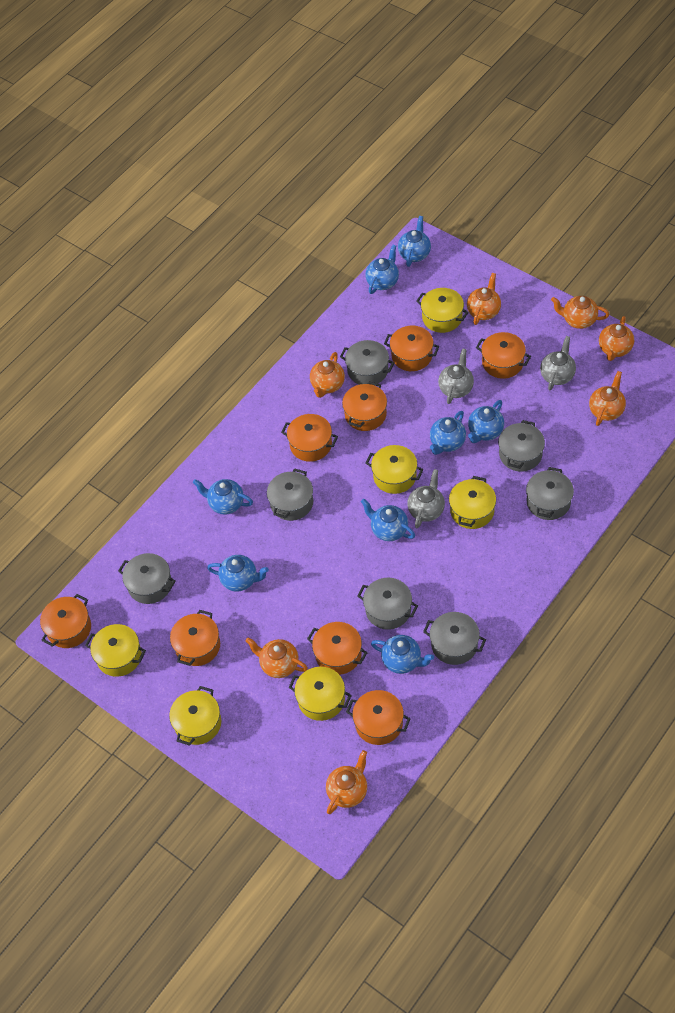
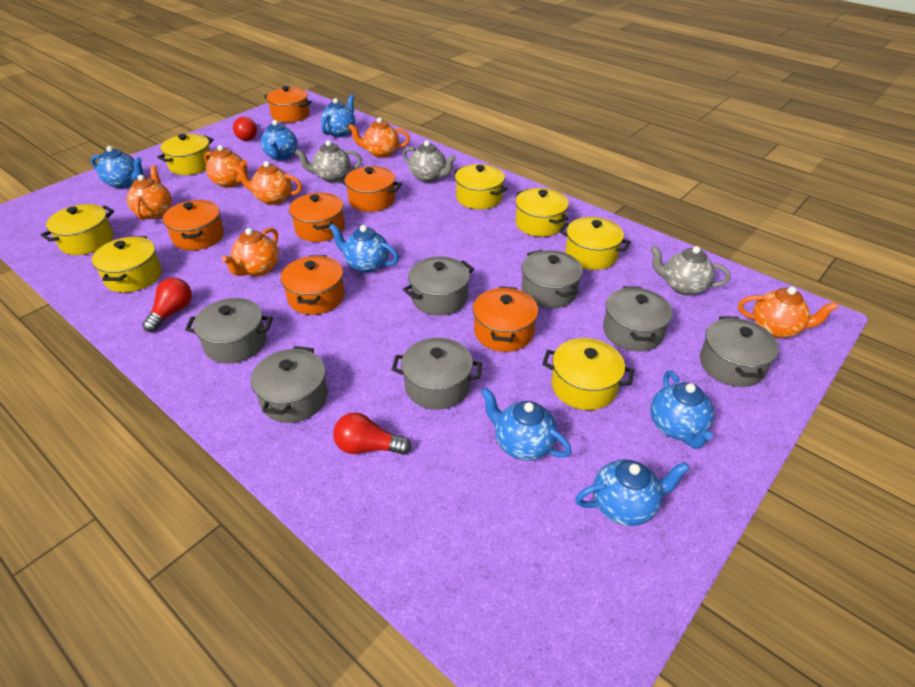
blue teapot: 8 -> 7
orange pot: 8 -> 6
orange teapot: 7 -> 6
red light bulb: 0 -> 3
yellow pot: 6 -> 7

